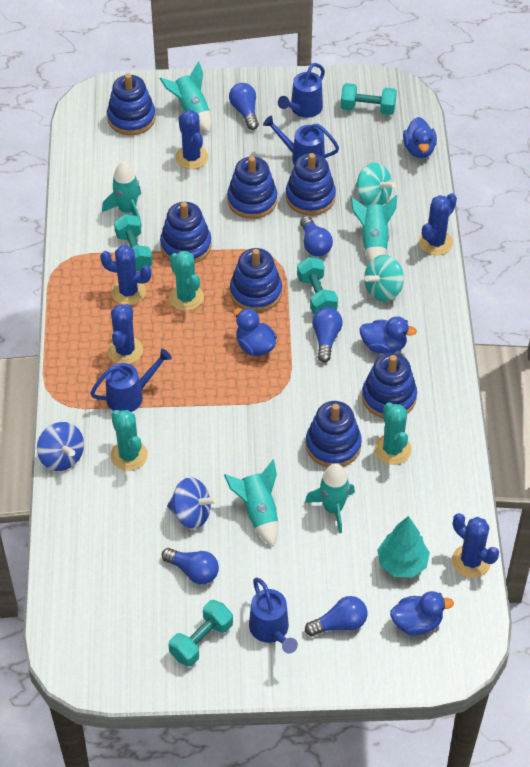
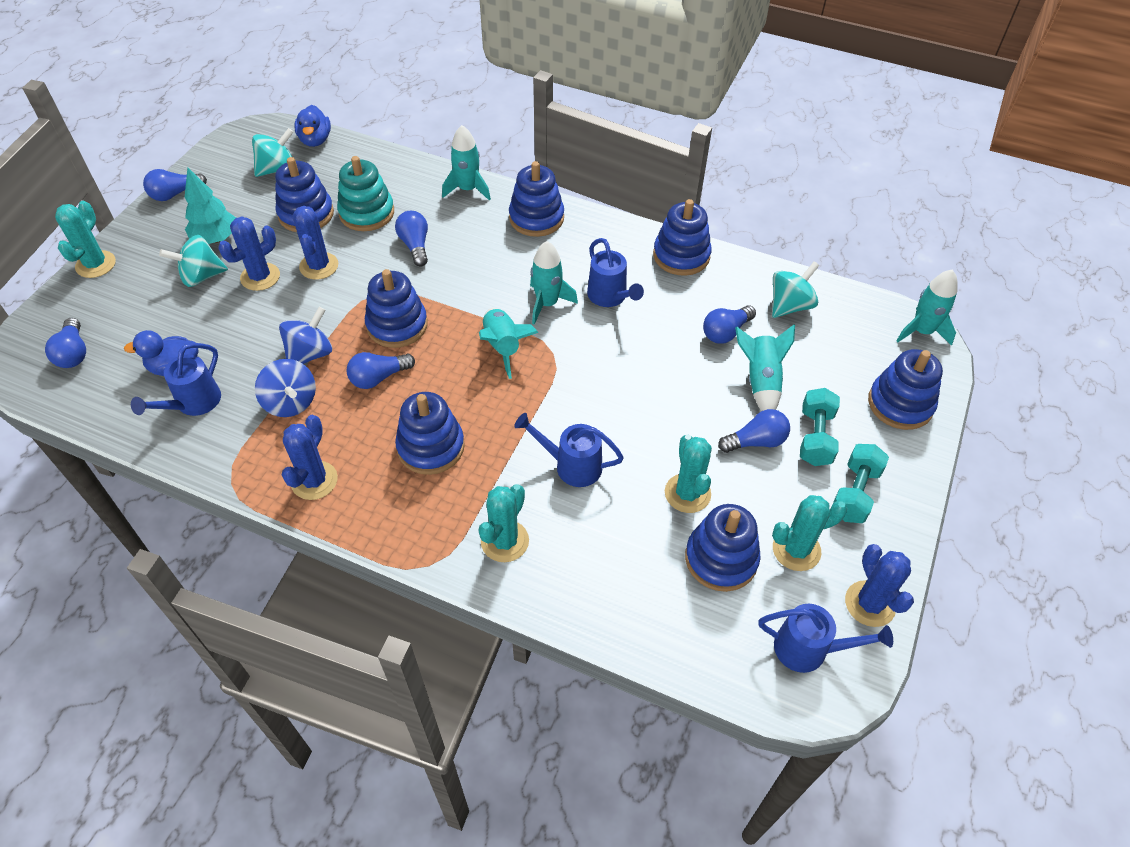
blue cactus: 5 -> 4
blue duck: 4 -> 2
blue light bulb: 5 -> 6
turquoise cactus: 3 -> 4
turquoise dumbbell: 4 -> 2
turquoise spinning top: 2 -> 3
turquoise stacking toy: 0 -> 1

